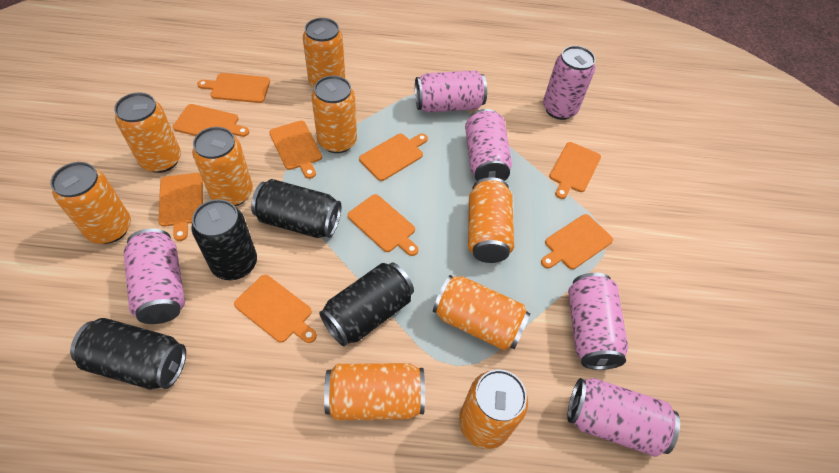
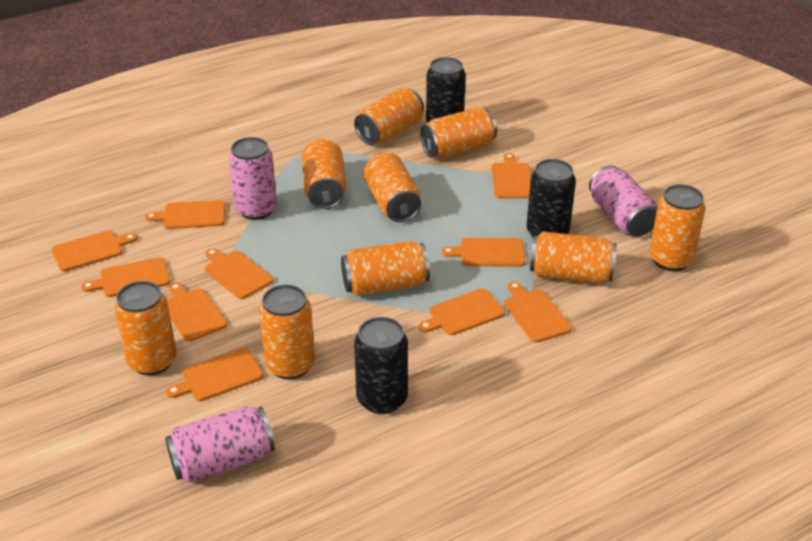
black can: 4 -> 3
orange cutting board: 9 -> 10
pink can: 6 -> 3

